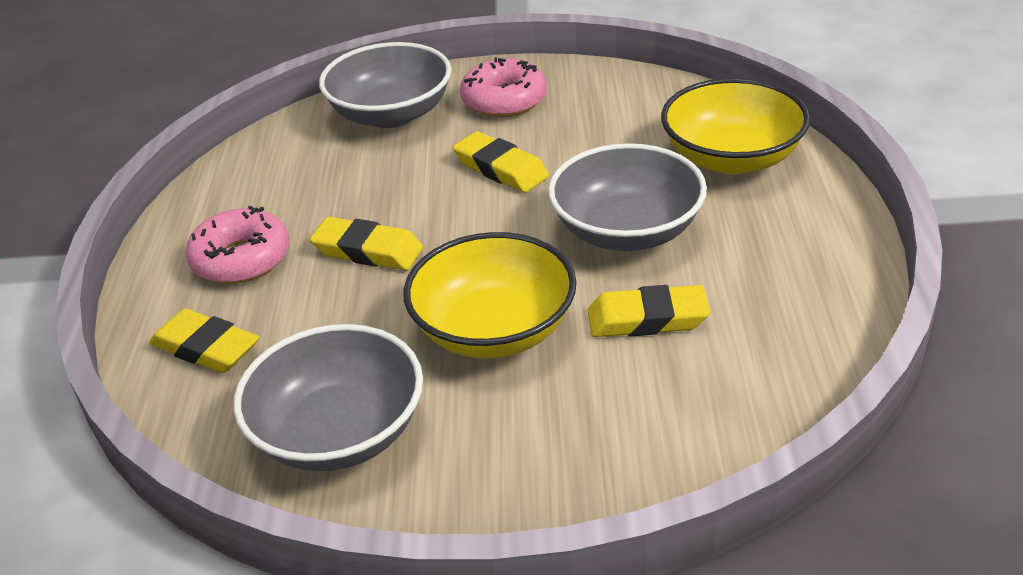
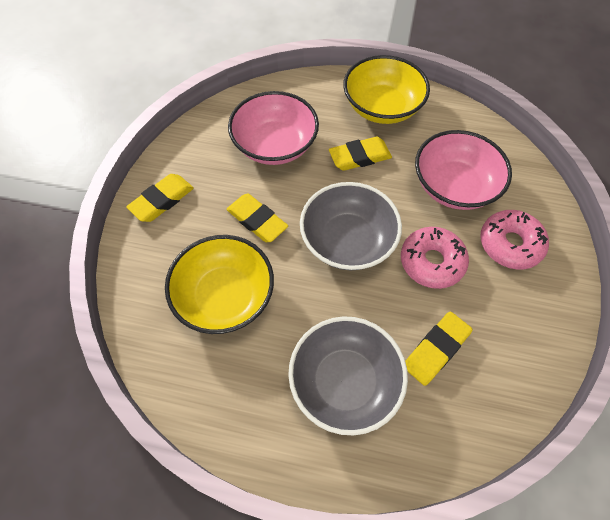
grey bowl: 3 -> 2
pink bowl: 0 -> 2

